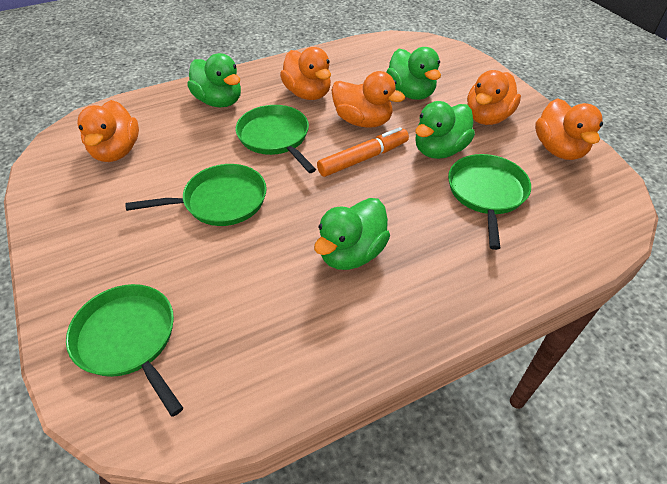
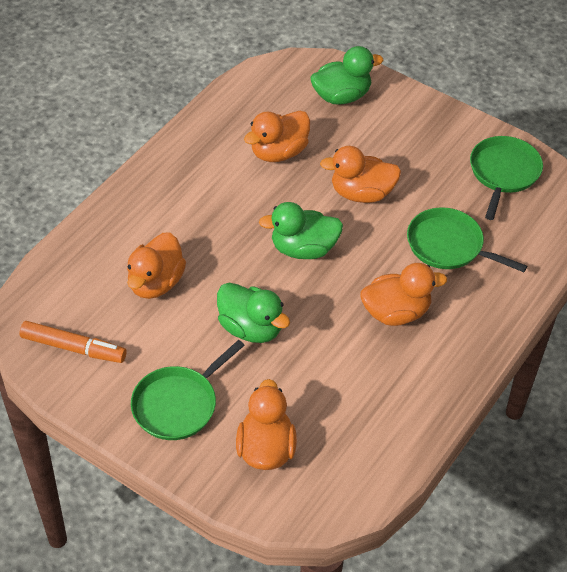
green duck: 4 -> 3
green pan: 4 -> 3

